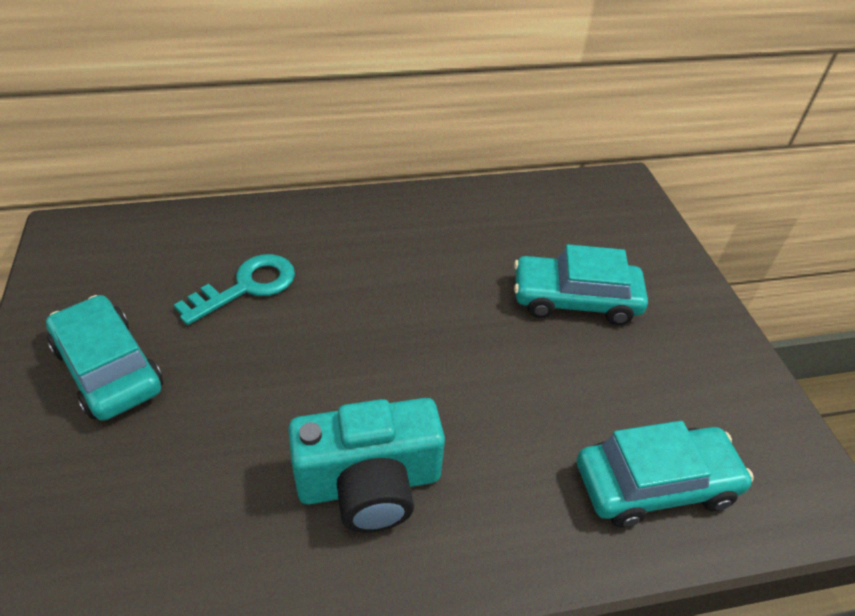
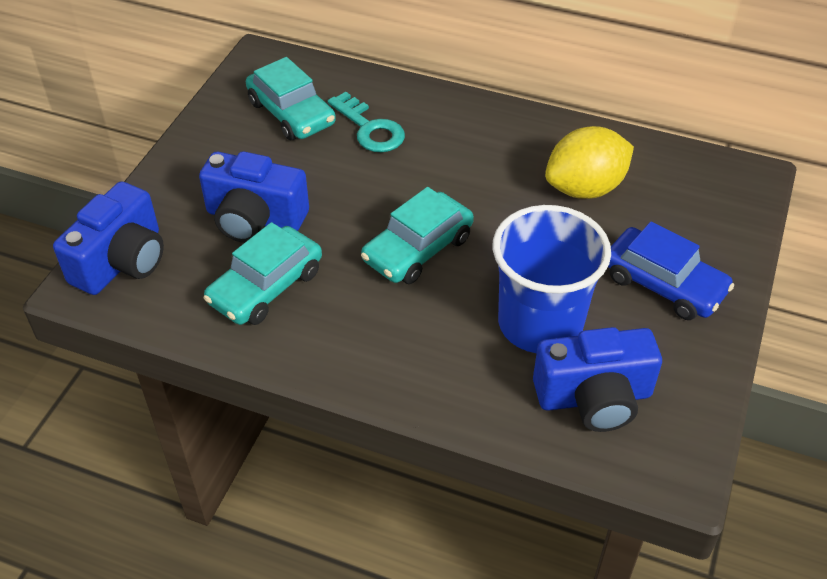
blue camera: 0 -> 3
blue car: 0 -> 1
blue cup: 0 -> 1
turquoise camera: 1 -> 0
yellow lemon: 0 -> 1

